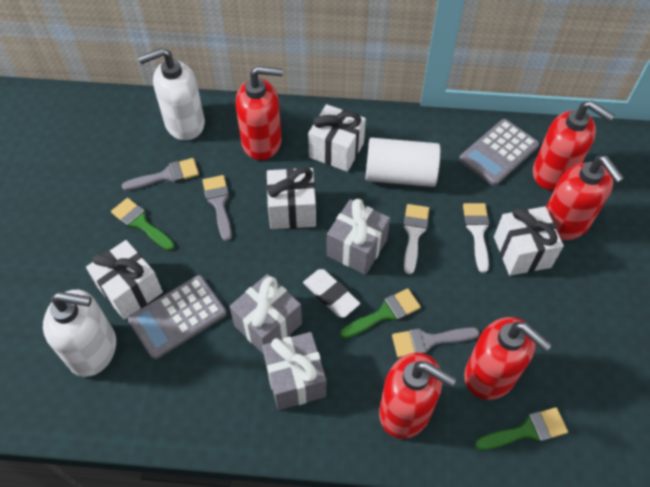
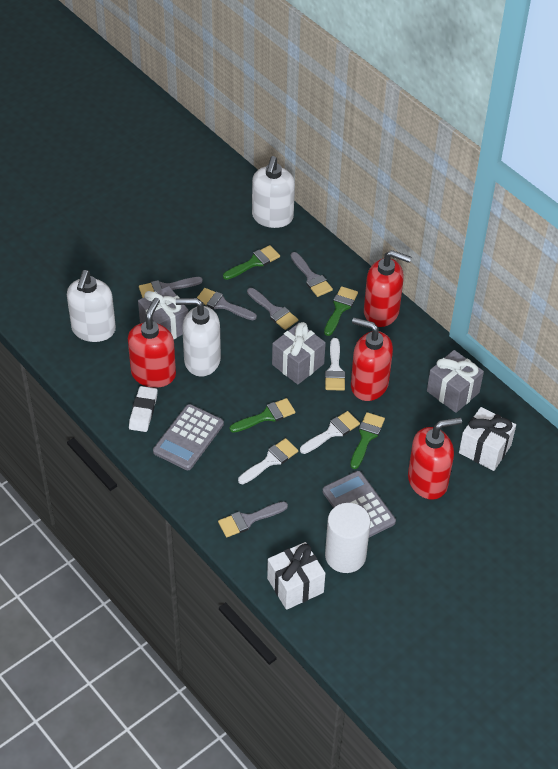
green brush: 3 -> 4
grey brush: 3 -> 5
red soap dispenser: 5 -> 4
white brush: 2 -> 3
white gift: 4 -> 2
white soap dispenser: 2 -> 3

